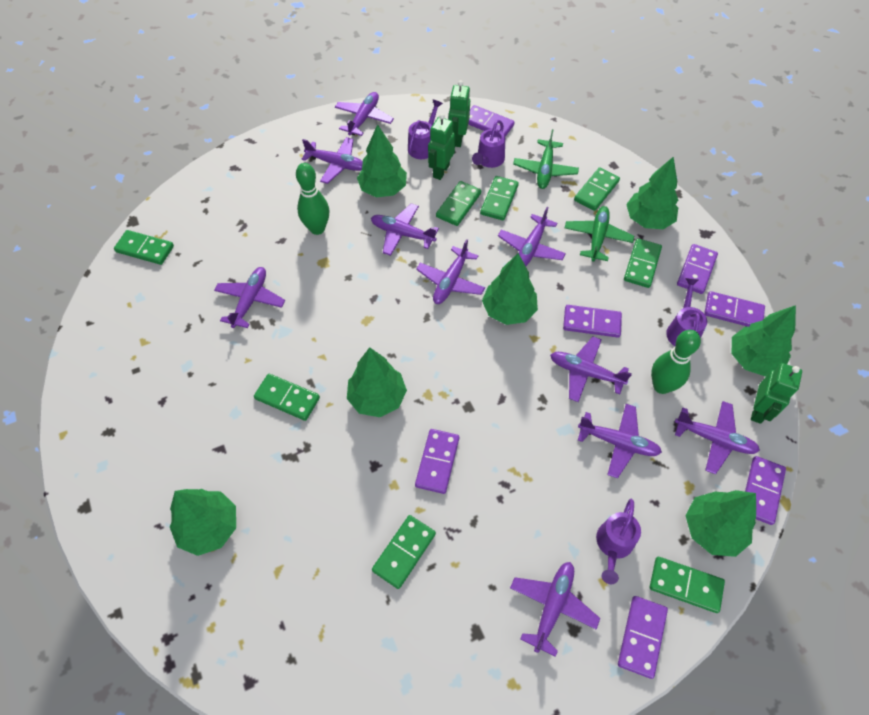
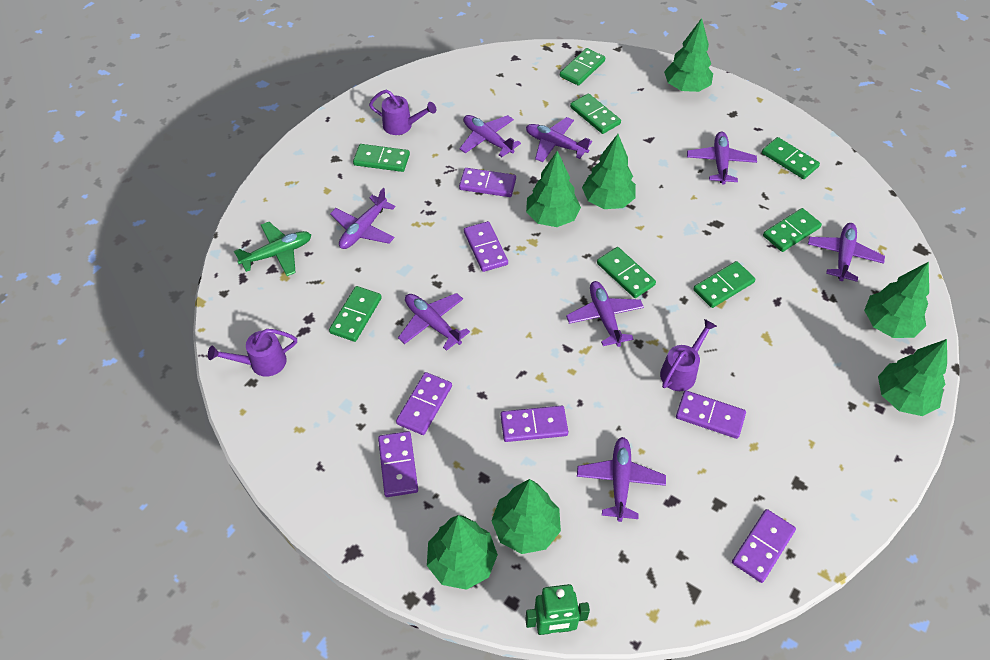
green bowling pin: 2 -> 0
green plane: 2 -> 1
green robot: 3 -> 1
purple plane: 10 -> 8
purple watering can: 4 -> 3

